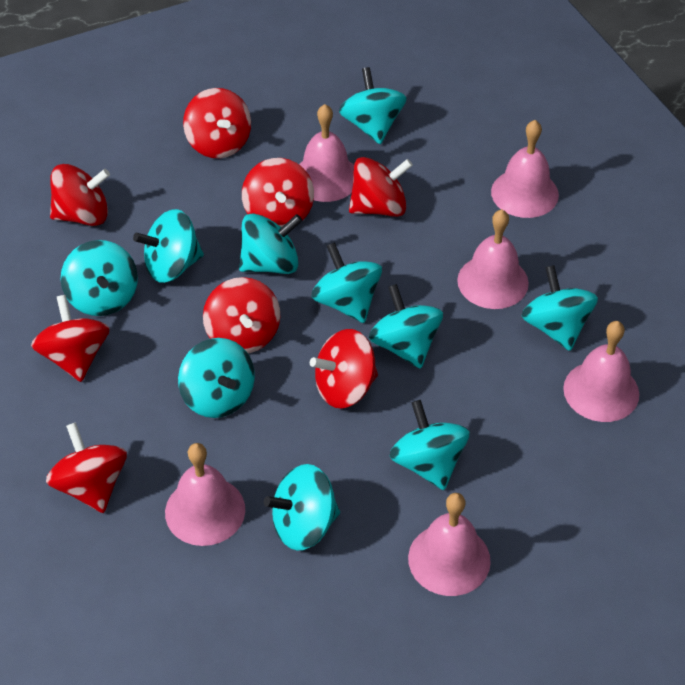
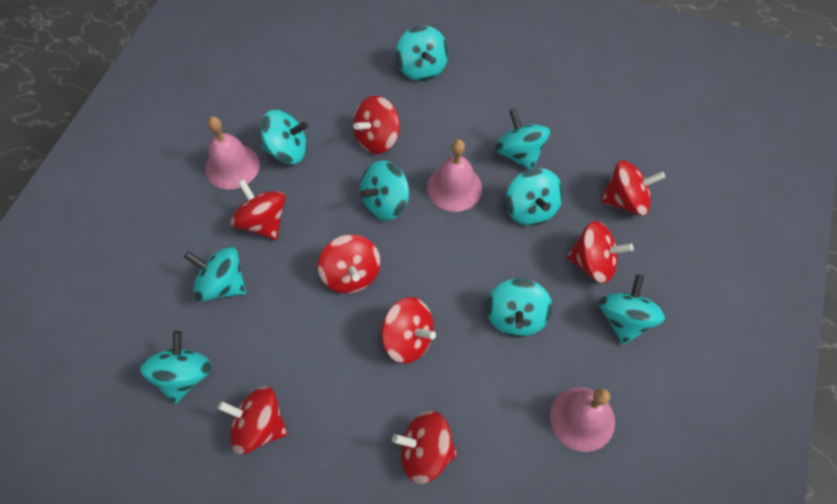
pink bell: 6 -> 3
turquoise spinning top: 10 -> 9

